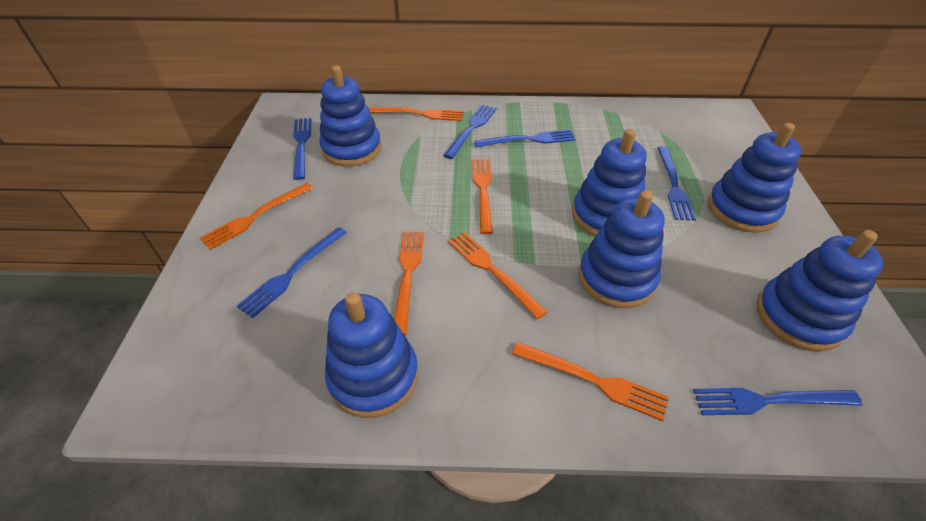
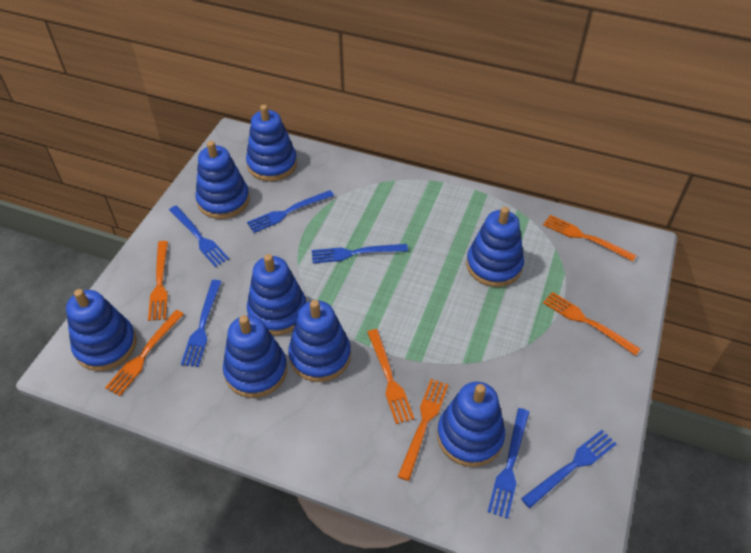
blue stacking toy: 6 -> 8

